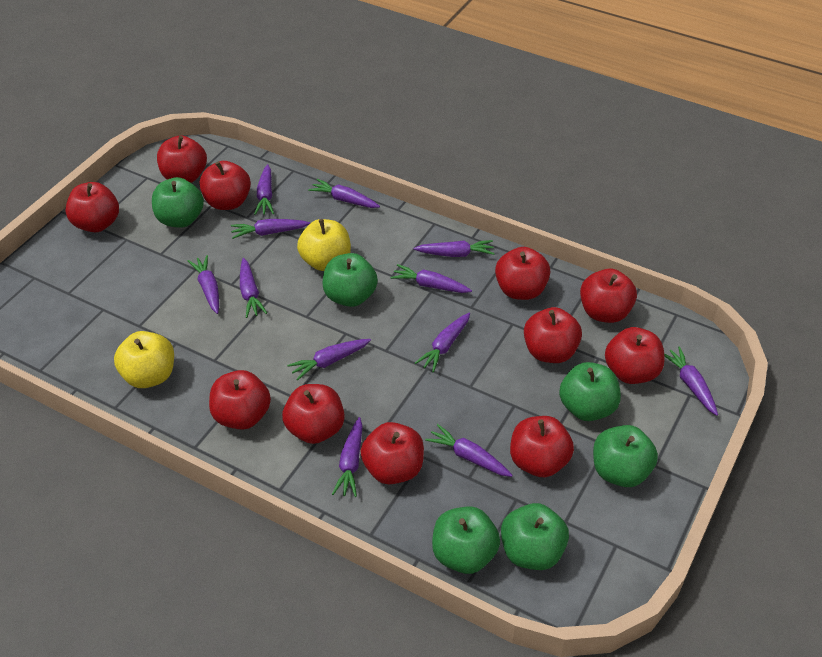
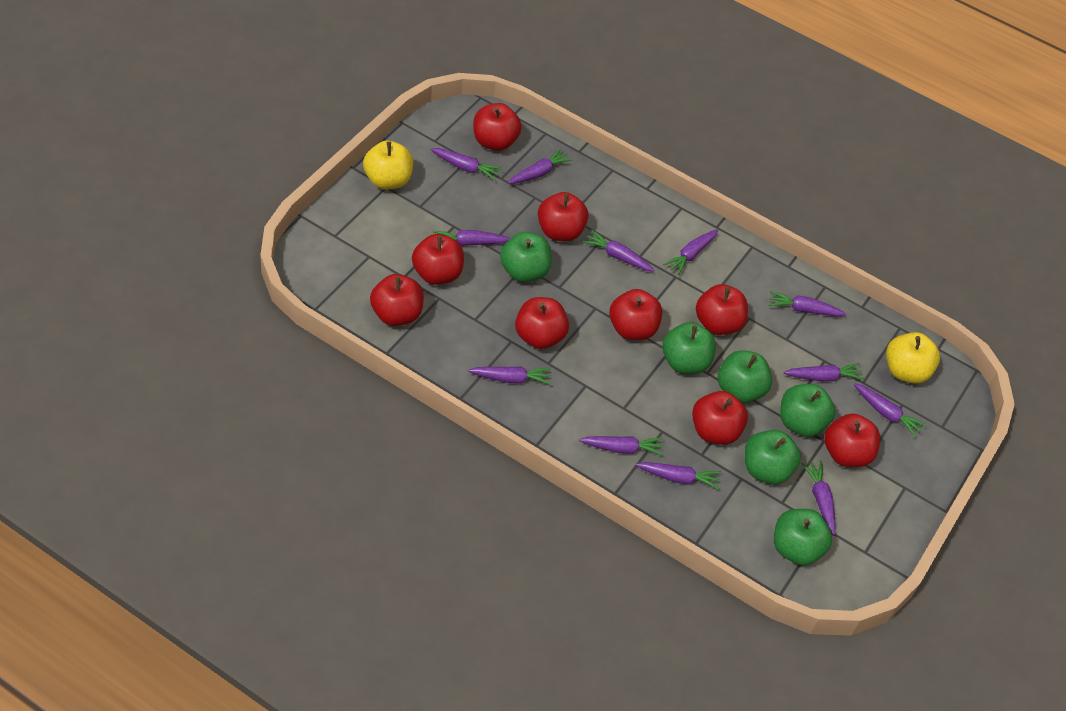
red apple: 11 -> 9

